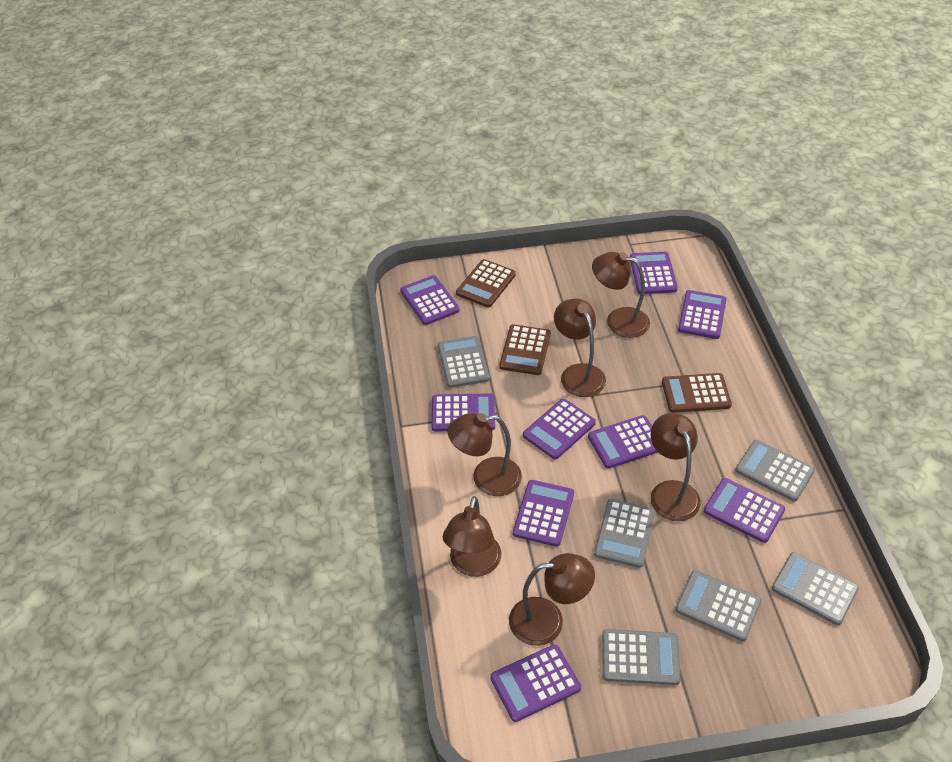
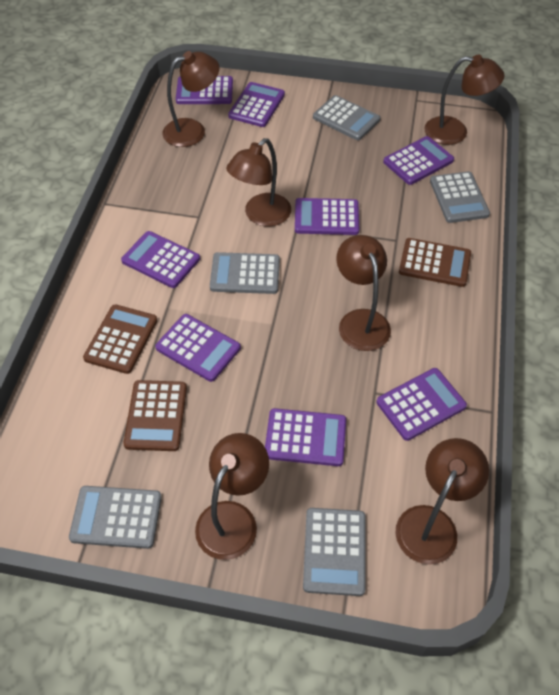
grey calculator: 6 -> 5
purple calculator: 9 -> 8

